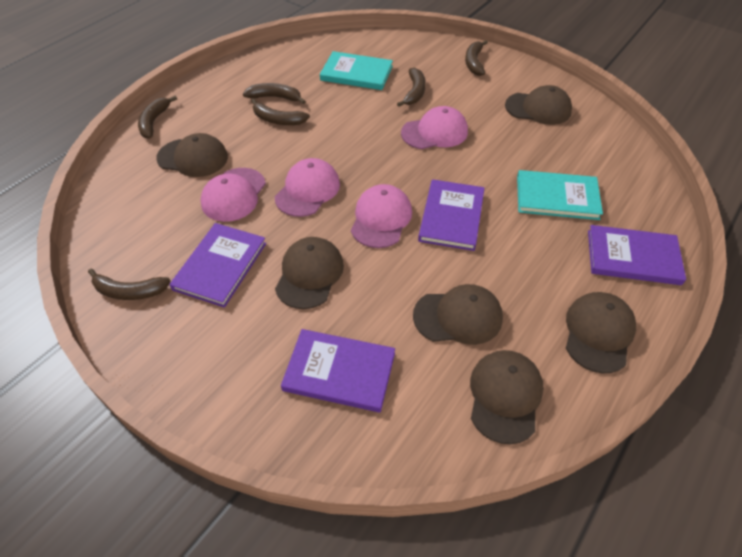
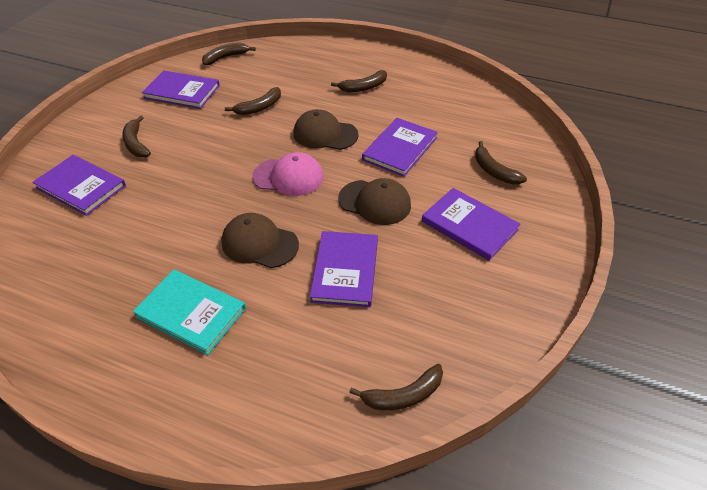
brown cap: 6 -> 3
pink cap: 4 -> 1
purple book: 4 -> 5
turquoise book: 2 -> 1

